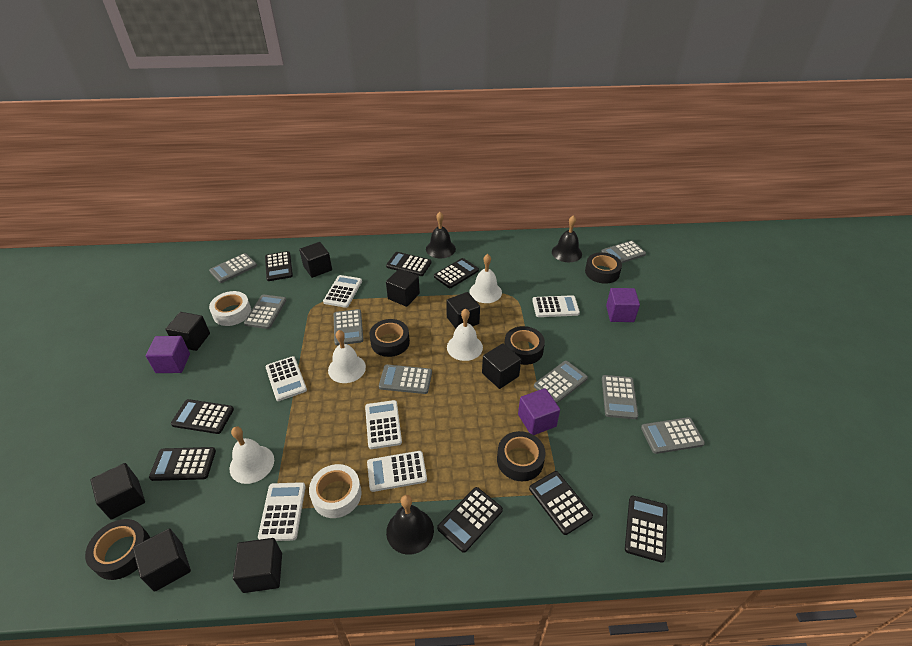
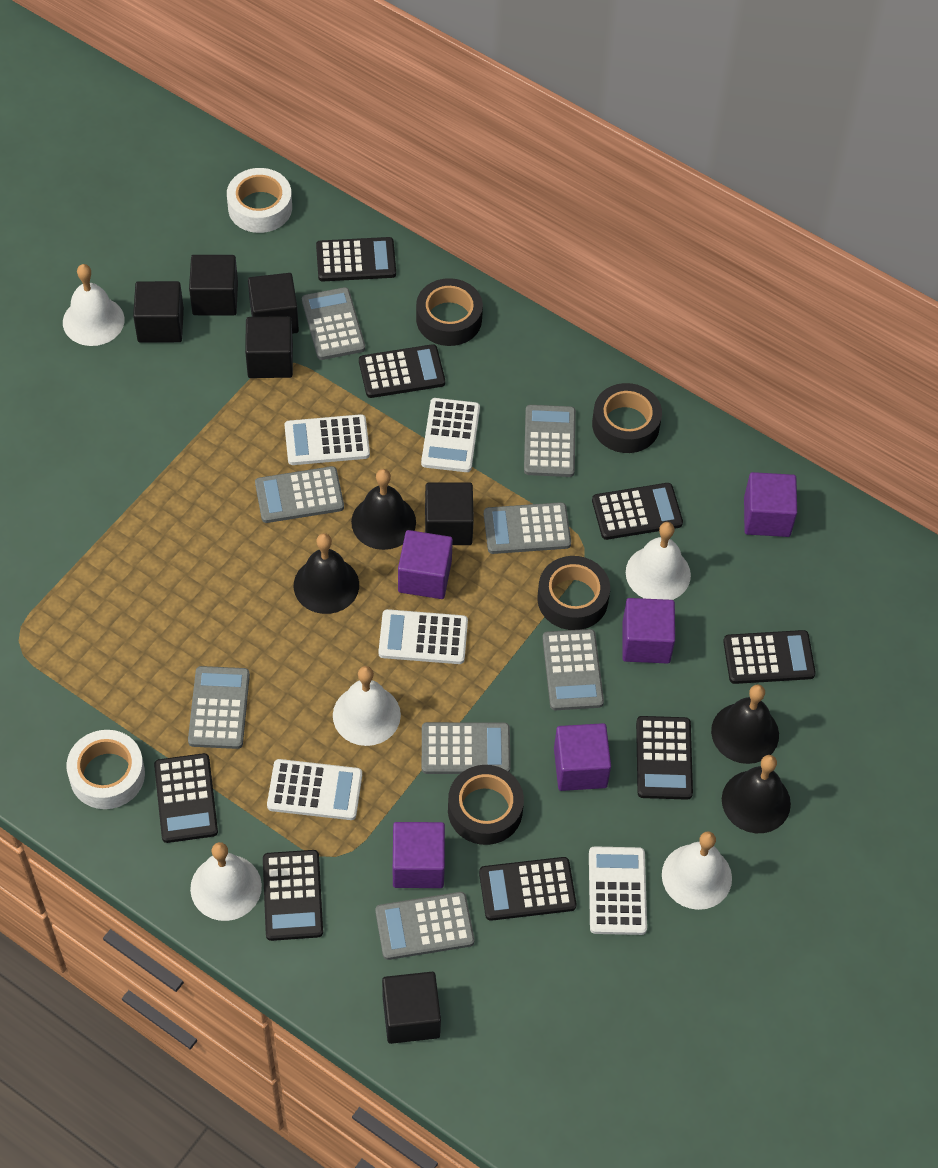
black bell: 3 -> 4
black cube: 8 -> 6
black tape: 5 -> 4
purple cube: 3 -> 5
white bell: 4 -> 5
white calculator: 6 -> 5

